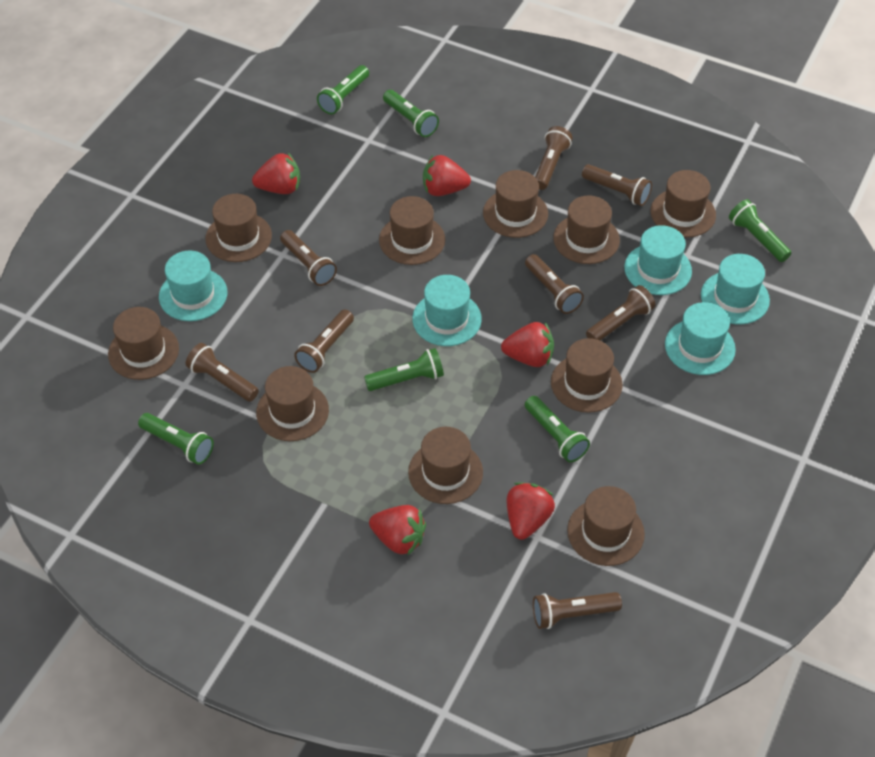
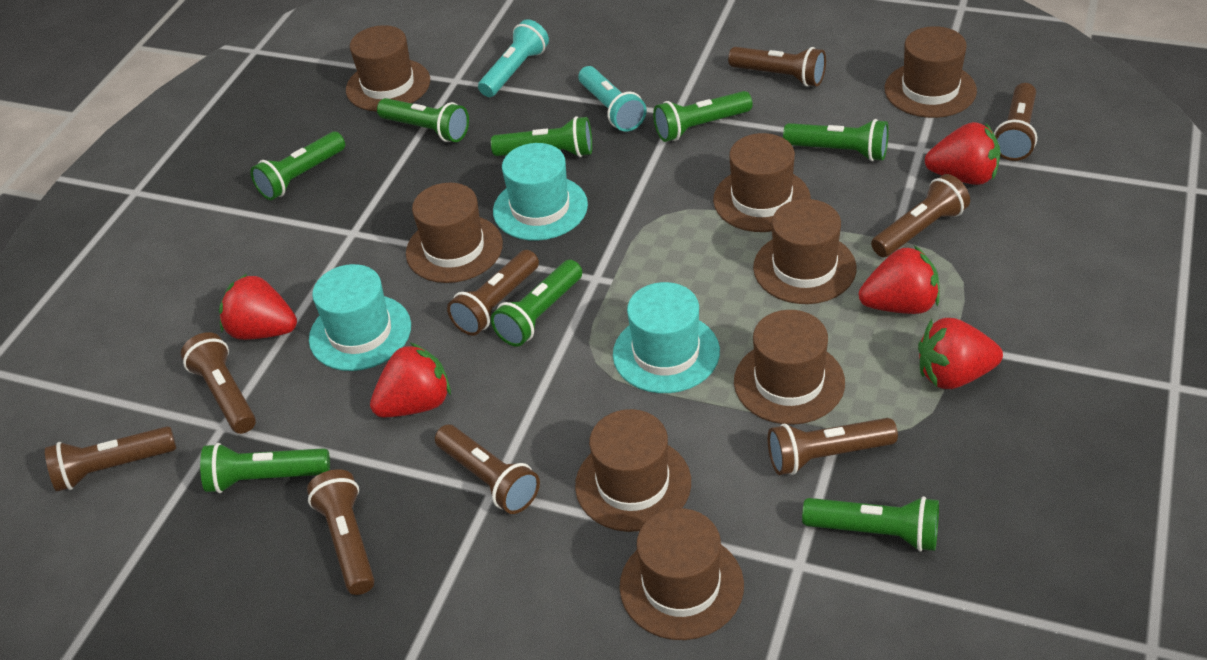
brown flashlight: 8 -> 9
brown hat: 10 -> 8
green flashlight: 6 -> 8
turquoise flashlight: 0 -> 2
turquoise hat: 5 -> 3

